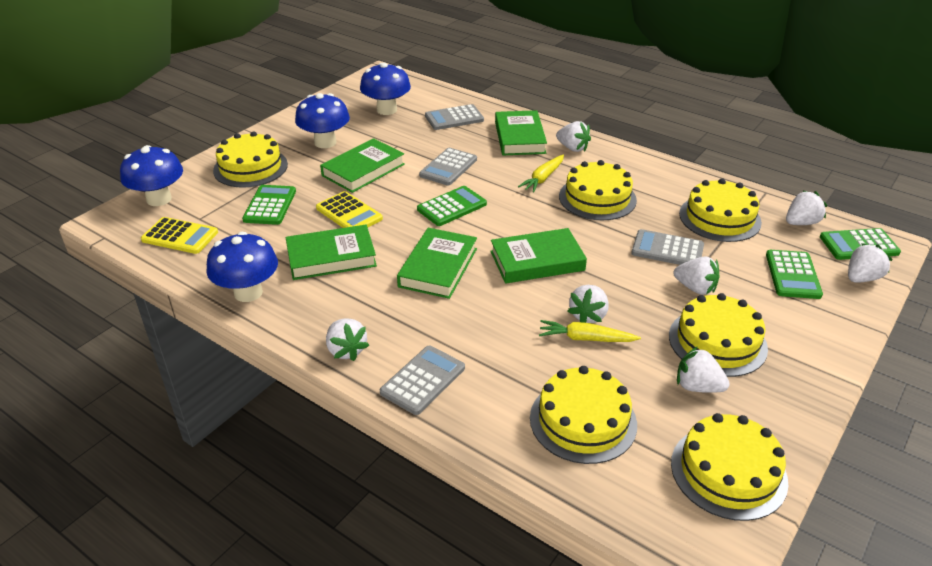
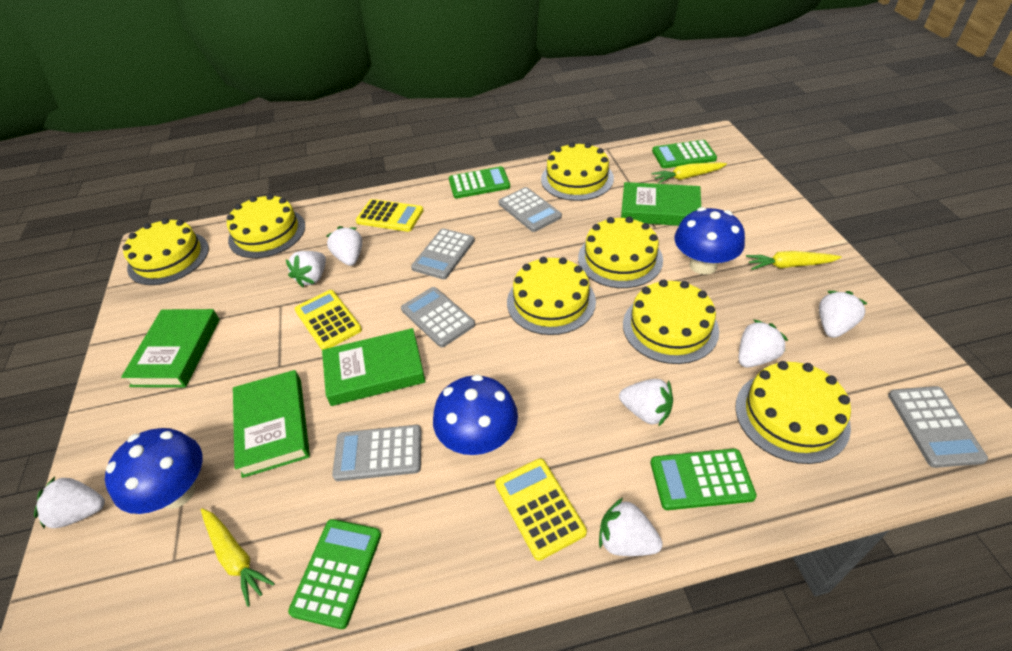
blue mushroom: 4 -> 3
green book: 5 -> 4
grey calculator: 4 -> 5
yellow cake: 6 -> 7
yellow calculator: 2 -> 3
yellow carrot: 2 -> 3

